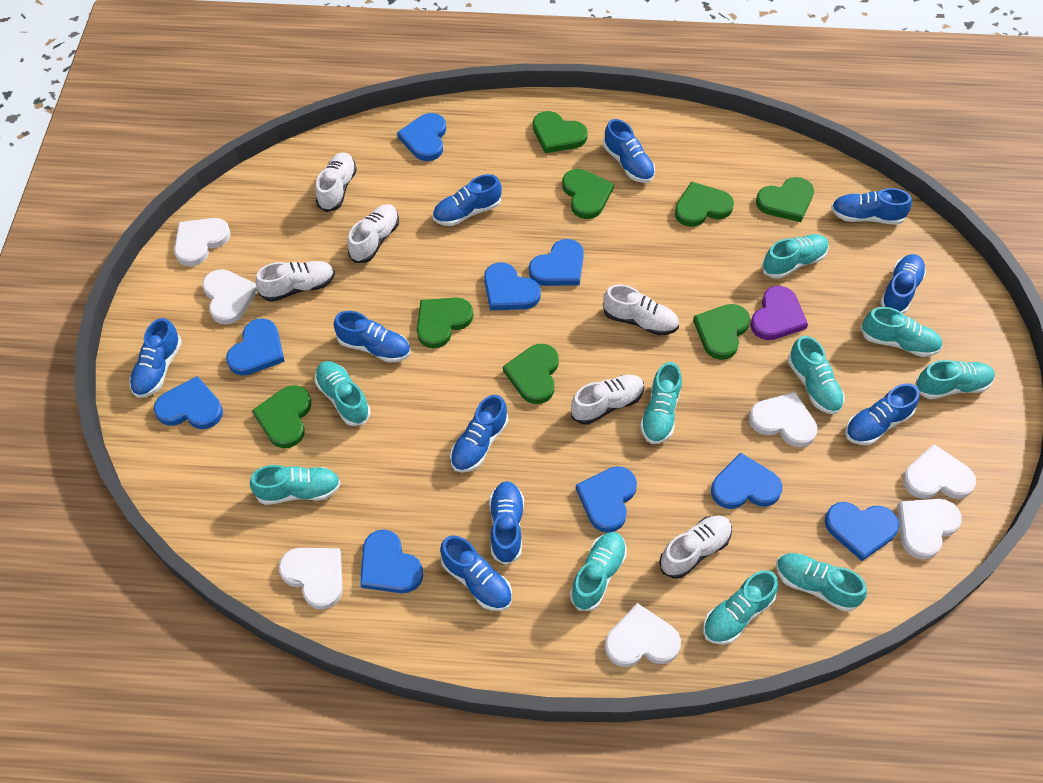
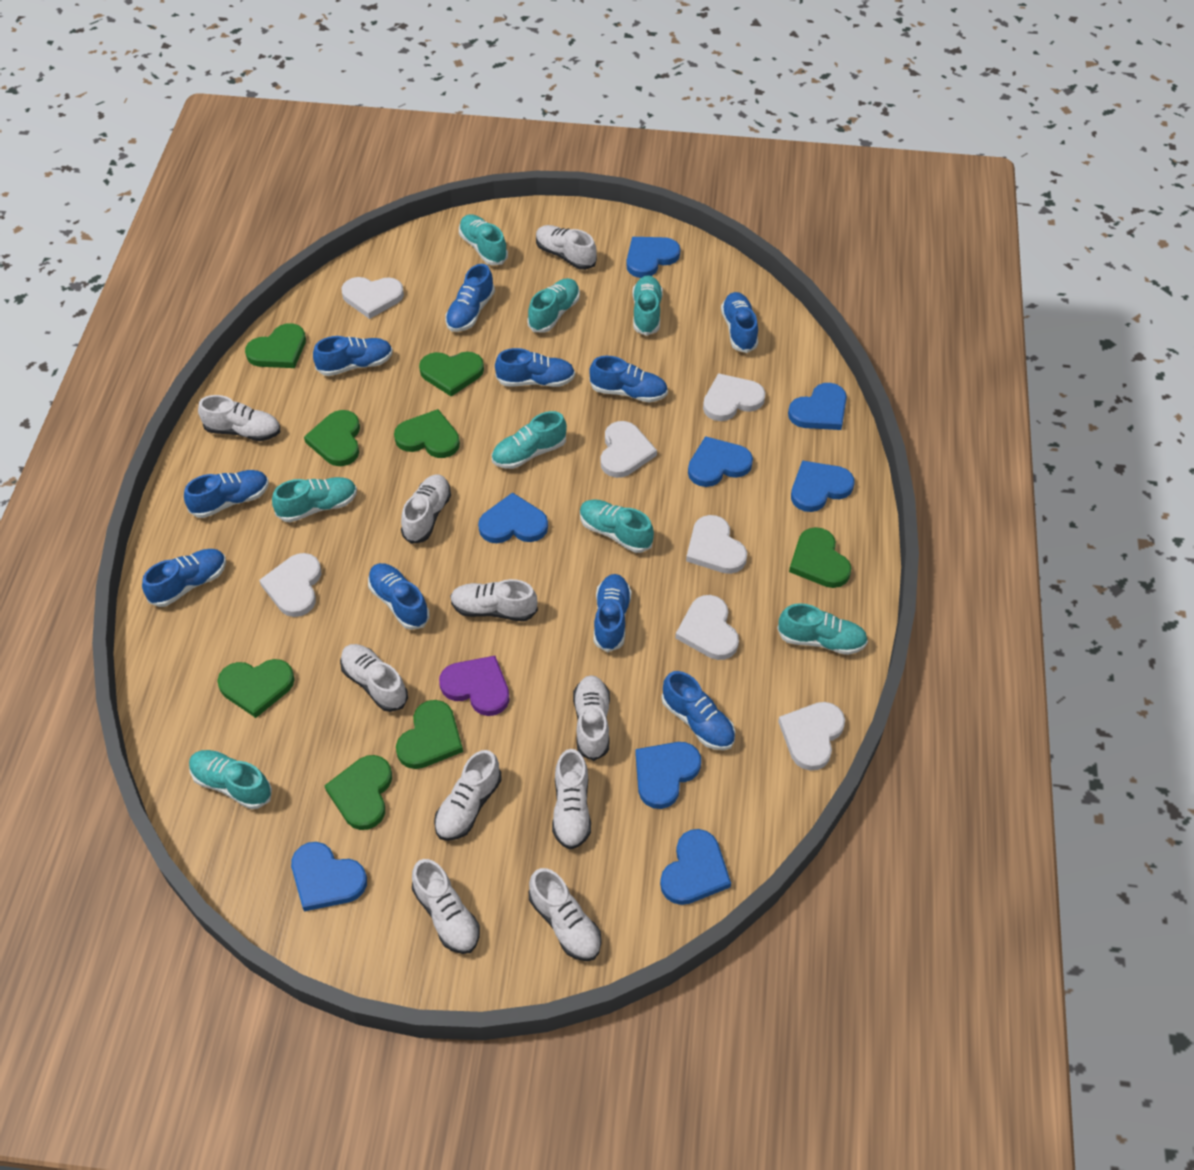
blue heart: 9 -> 8
turquoise shoe: 10 -> 8
white shoe: 6 -> 10

